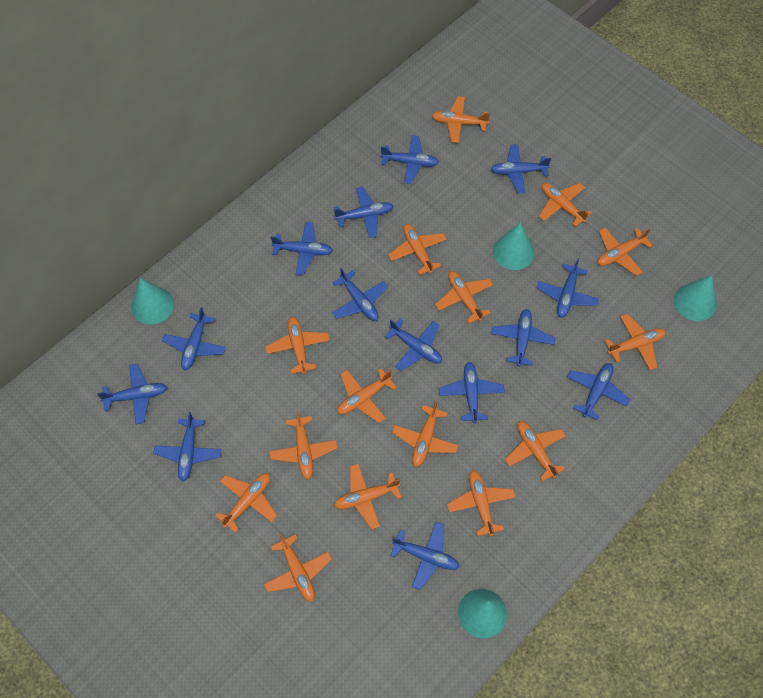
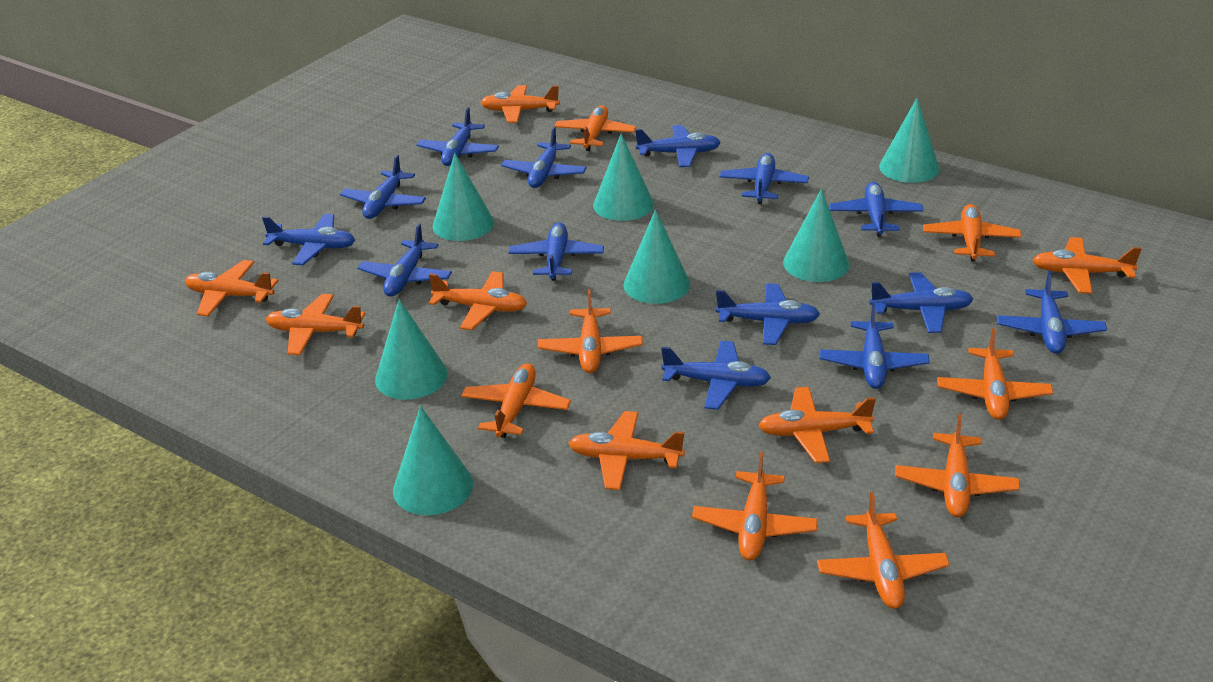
turquoise cone: 4 -> 7

